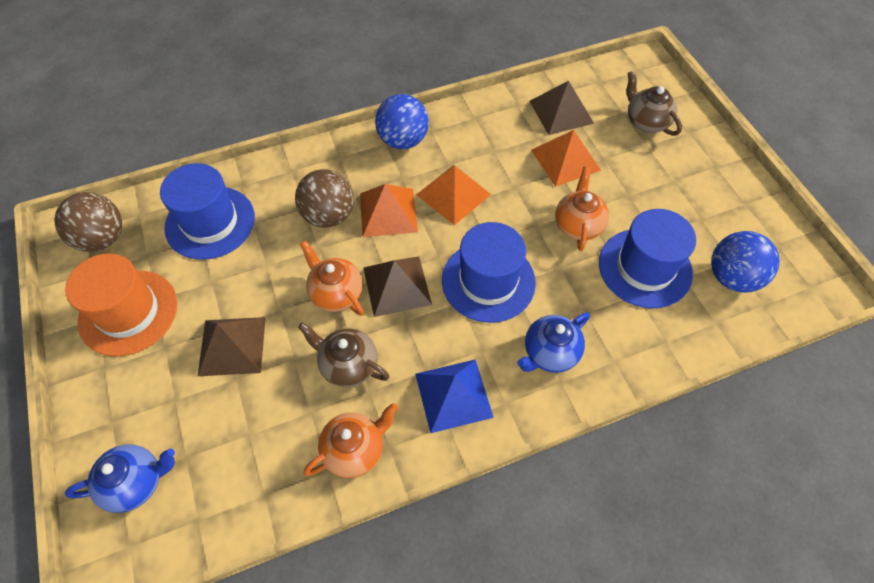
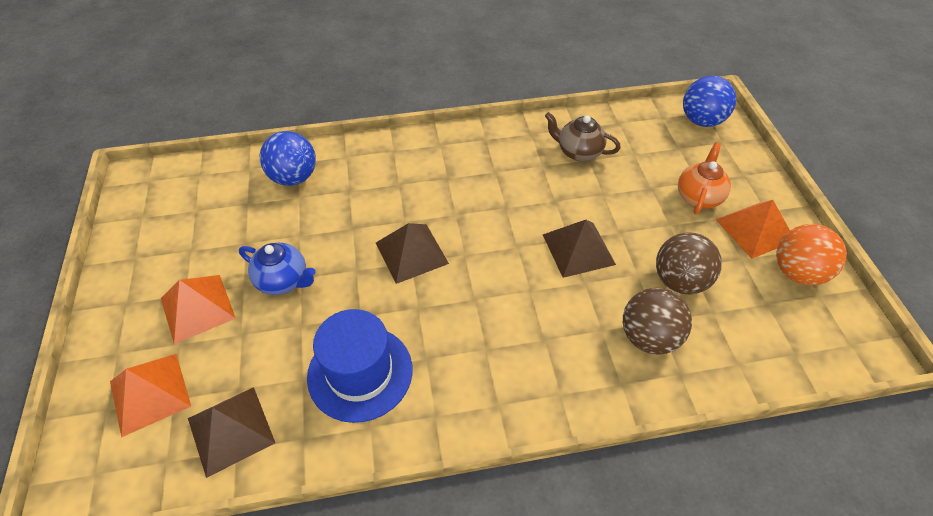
blue hat: 3 -> 1
blue pyramid: 1 -> 0
blue teapot: 2 -> 1
brown teapot: 2 -> 1
orange ball: 0 -> 1
orange hat: 1 -> 0
orange teapot: 3 -> 1

